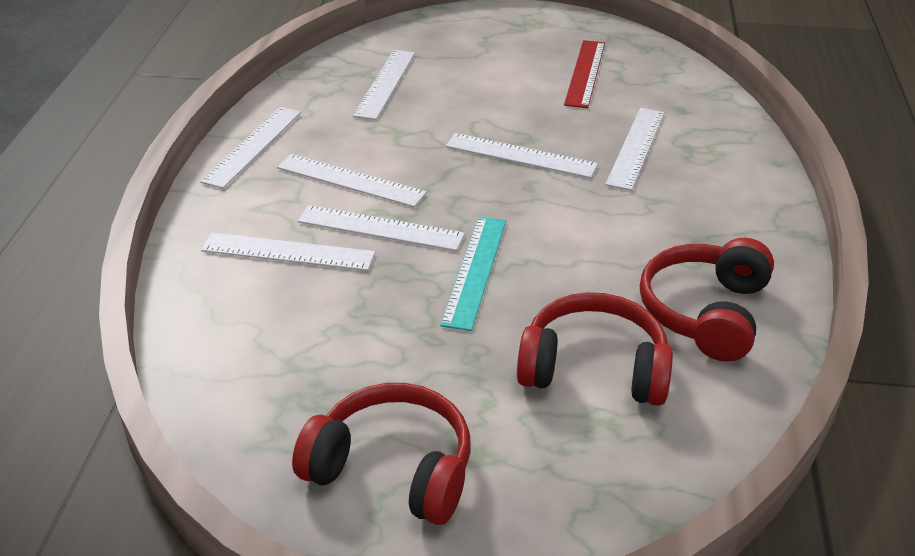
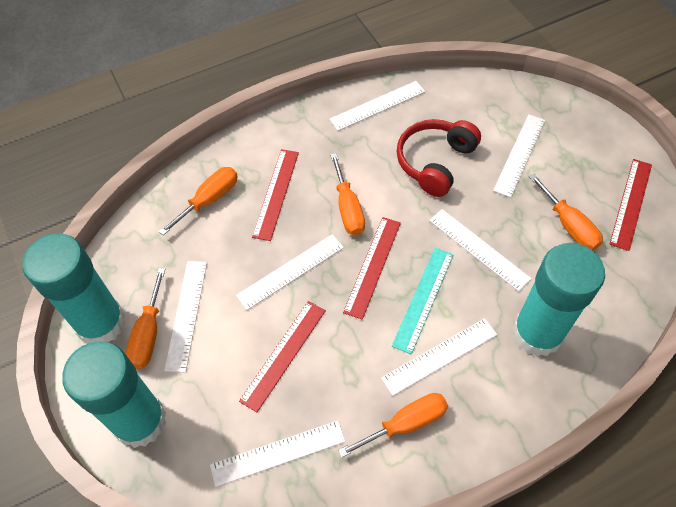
orange screwdriver: 0 -> 5
red headphones: 3 -> 1
red ruler: 1 -> 4
turquoise glue stick: 0 -> 3

